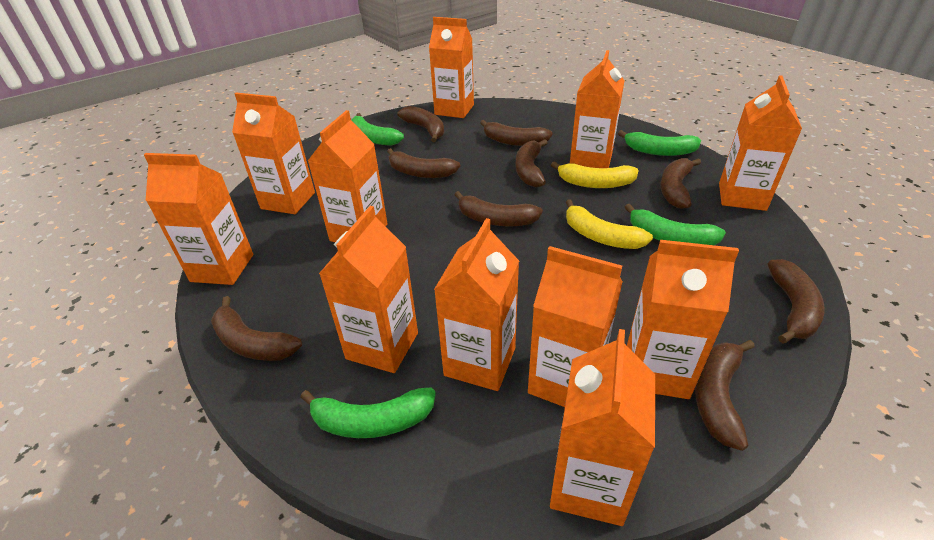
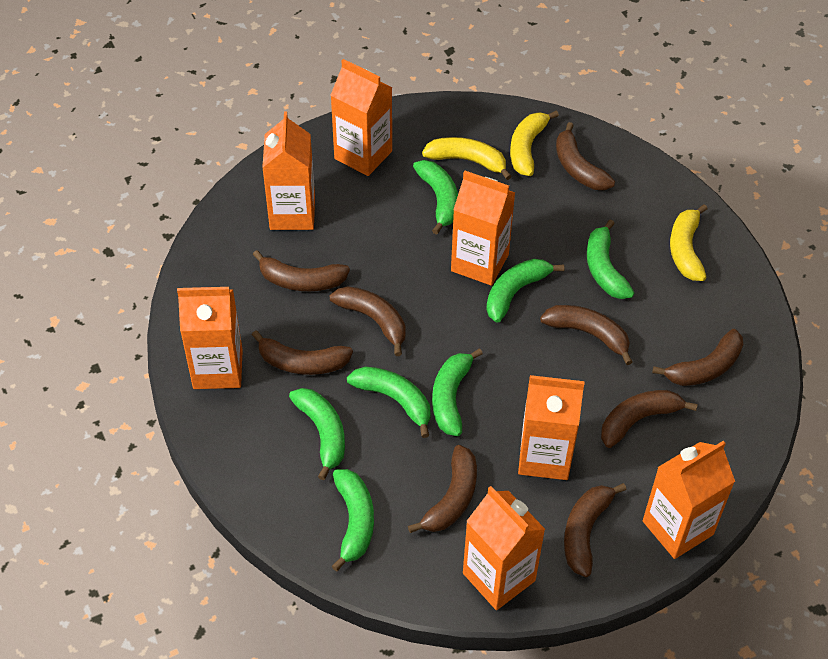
green banana: 4 -> 7
orange carton: 11 -> 7
yellow banana: 2 -> 3

